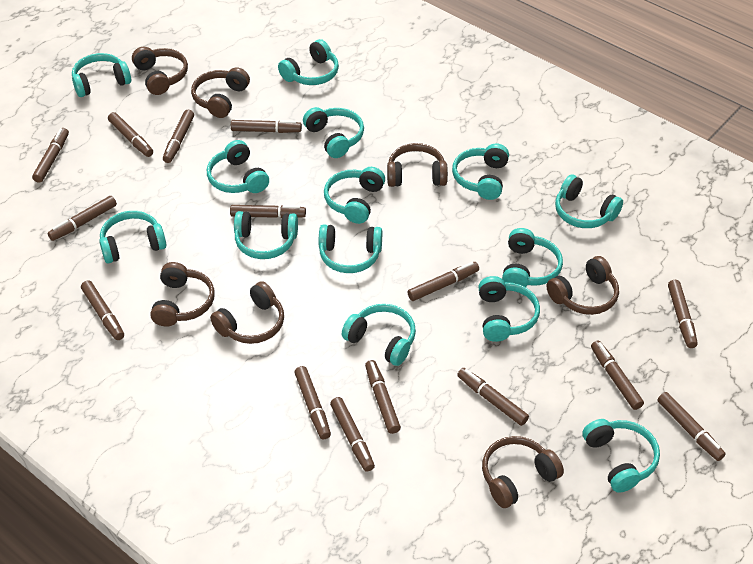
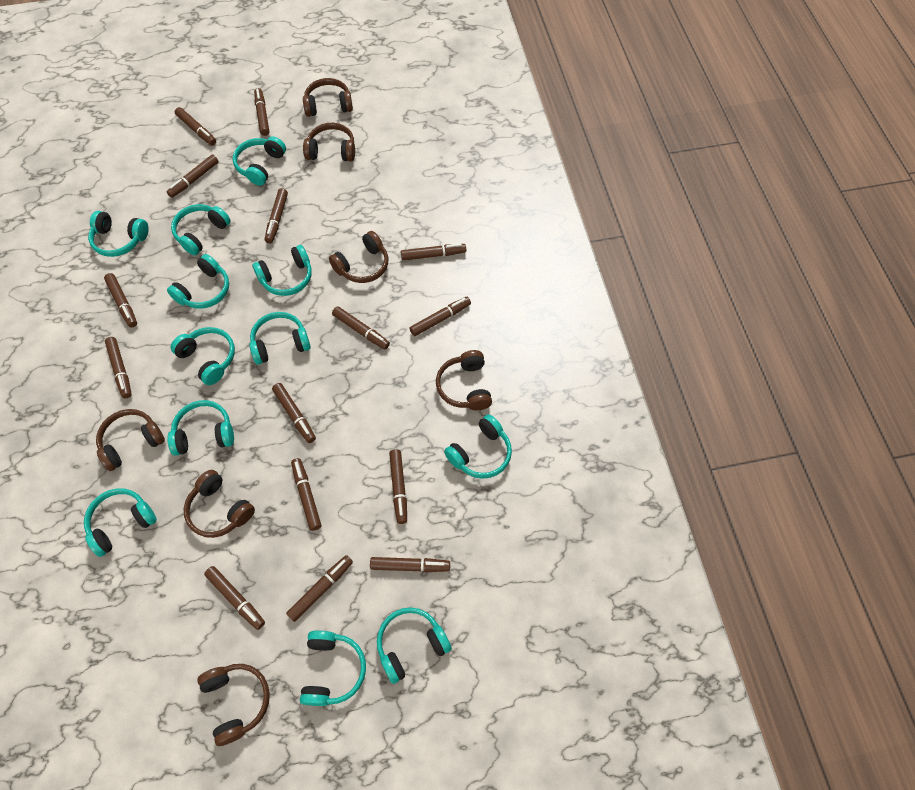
turquoise headphones: 14 -> 12

